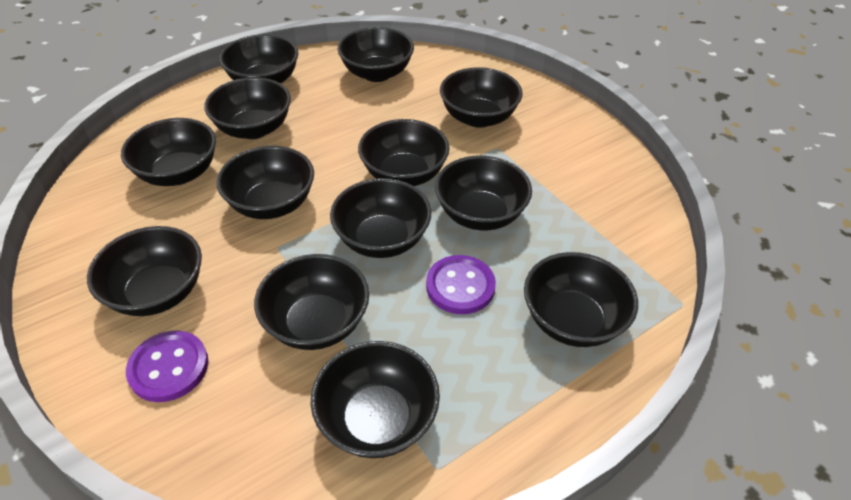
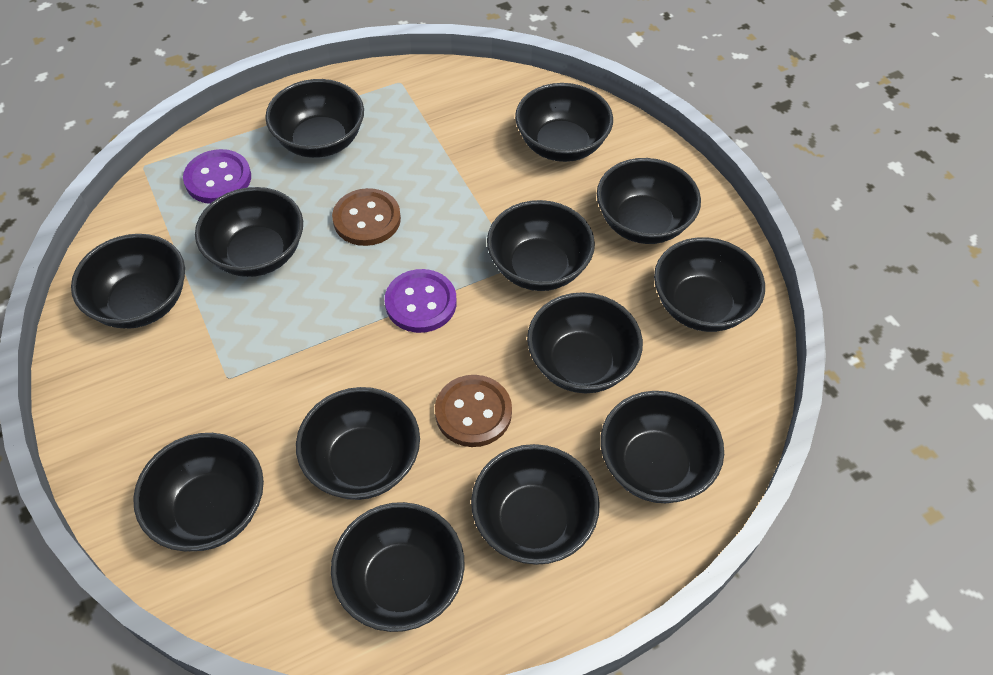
brown button: 0 -> 2

